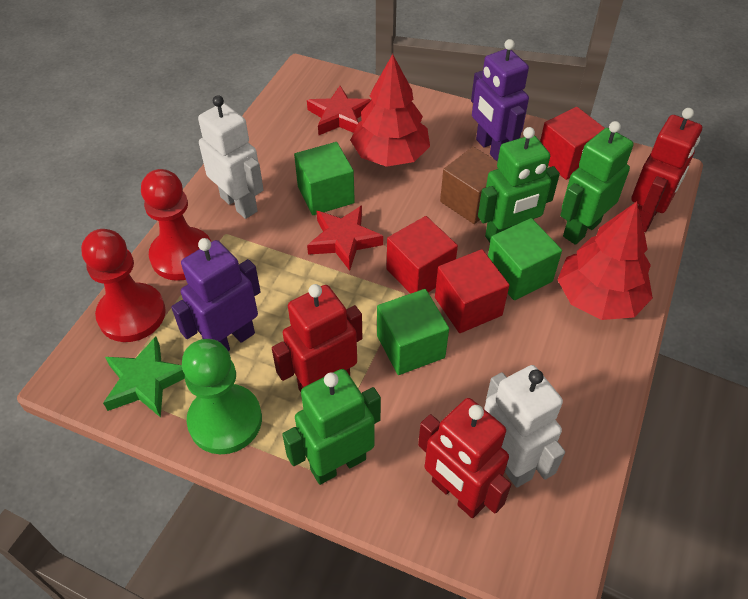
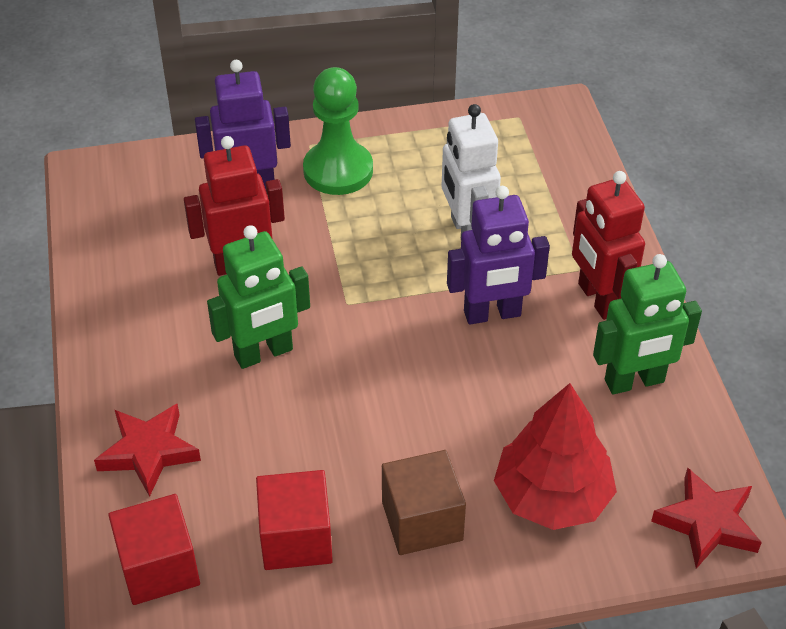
green cube: 3 -> 0
green robot: 3 -> 2
green star: 1 -> 0
red cube: 3 -> 2
red pawn: 2 -> 0
red robot: 3 -> 2
red tree: 2 -> 1
white robot: 2 -> 1

